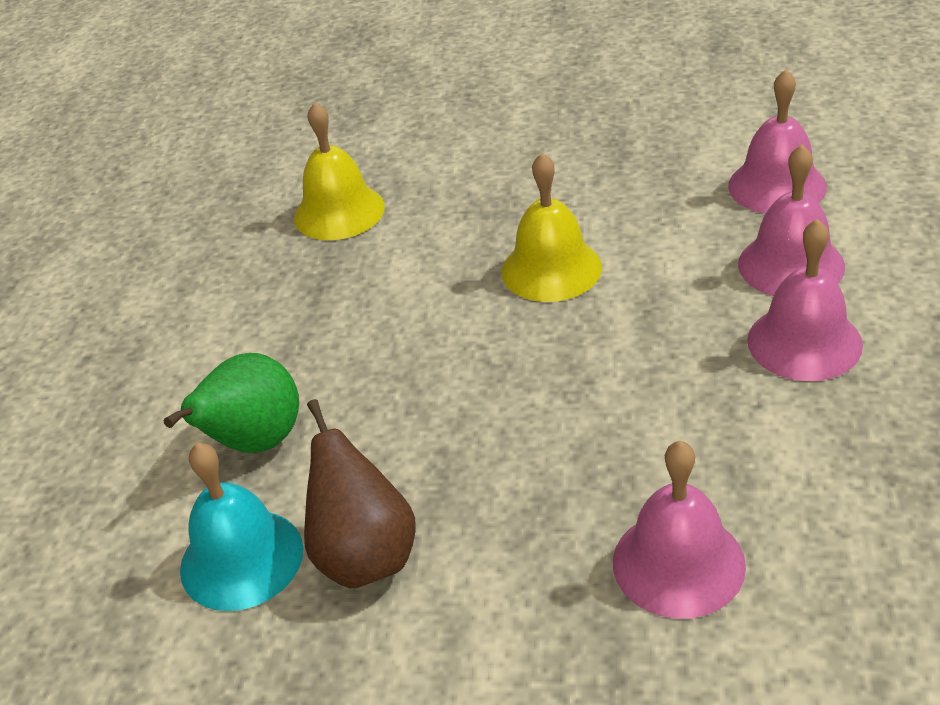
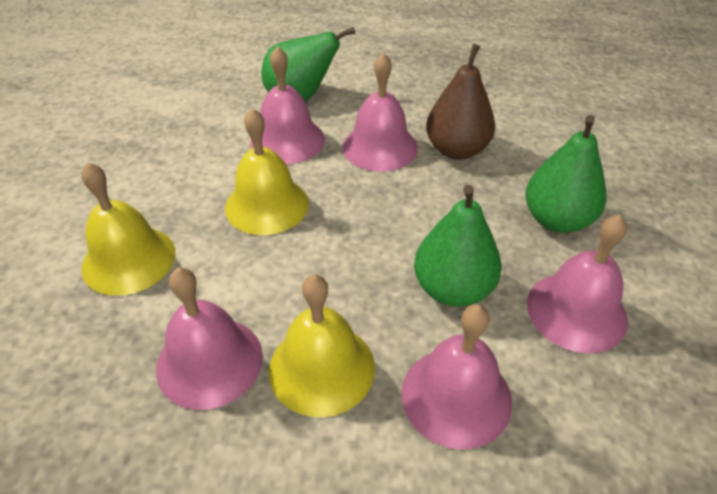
green pear: 1 -> 3
pink bell: 4 -> 5
turquoise bell: 1 -> 0
yellow bell: 2 -> 3

